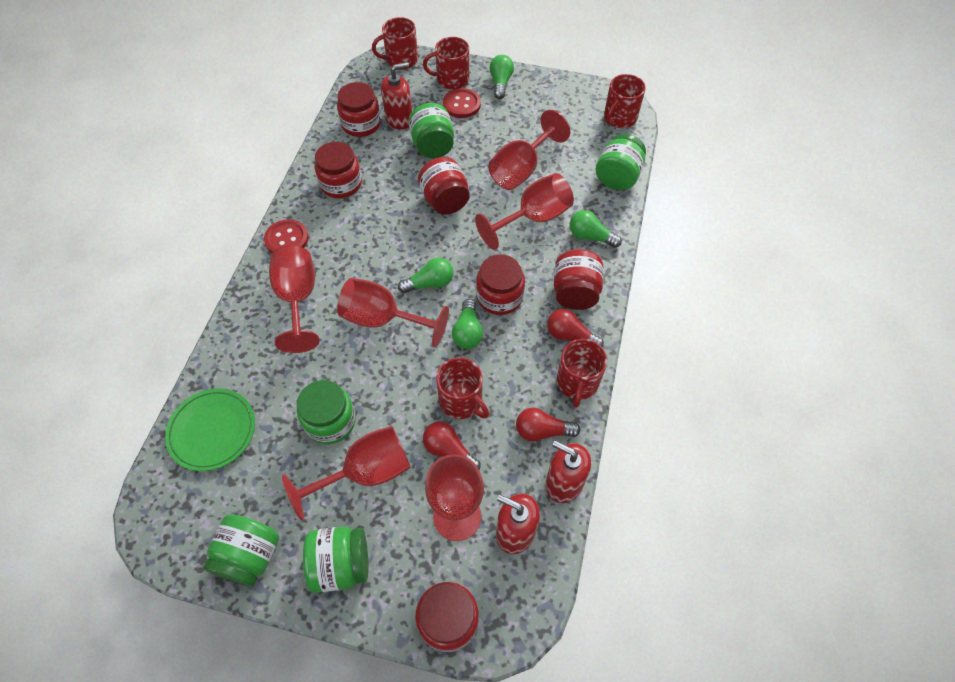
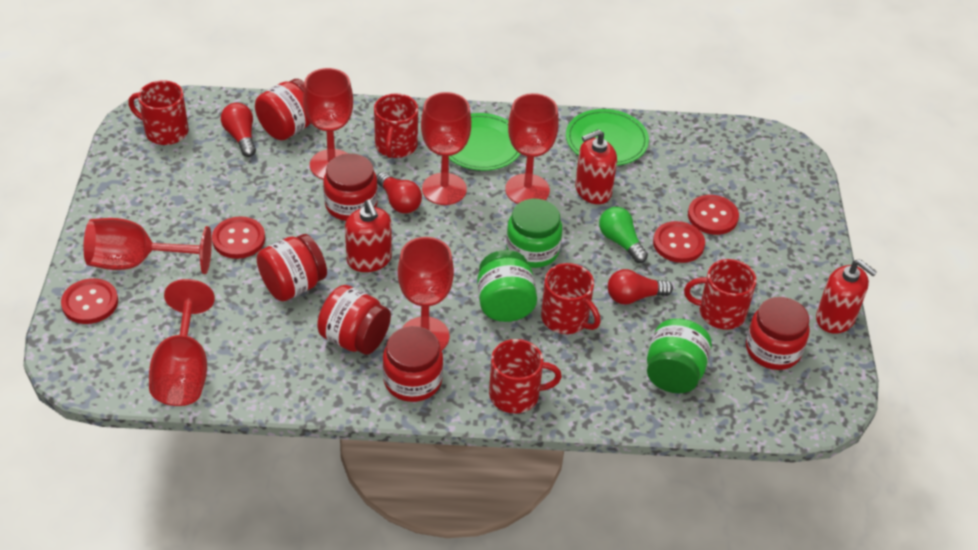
green jar: 5 -> 3
green light bulb: 4 -> 1
green plate: 1 -> 2
red button: 2 -> 4

